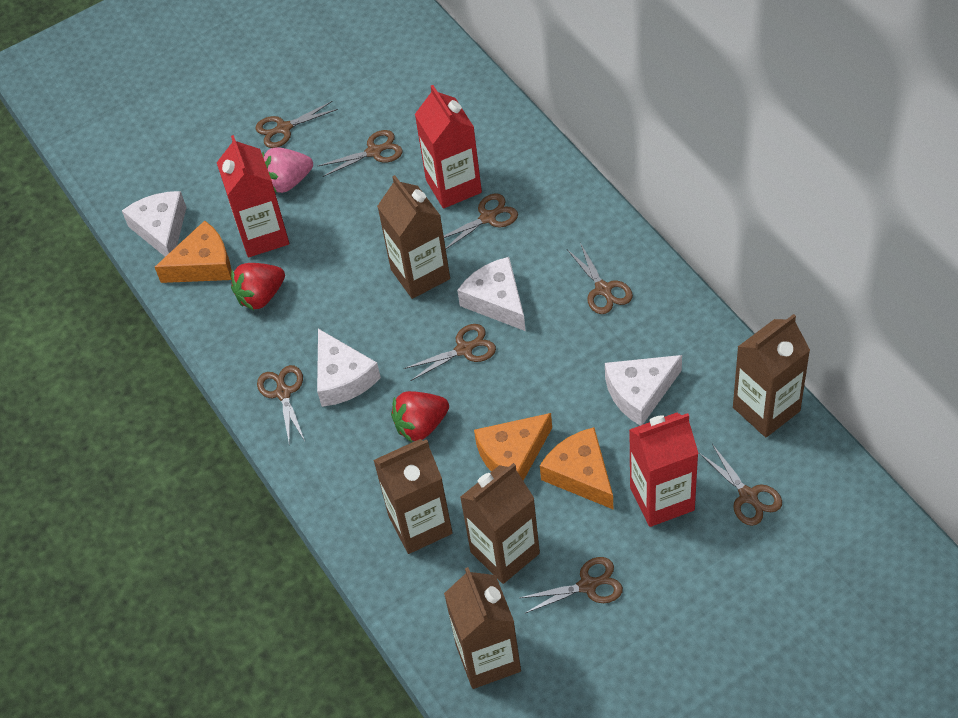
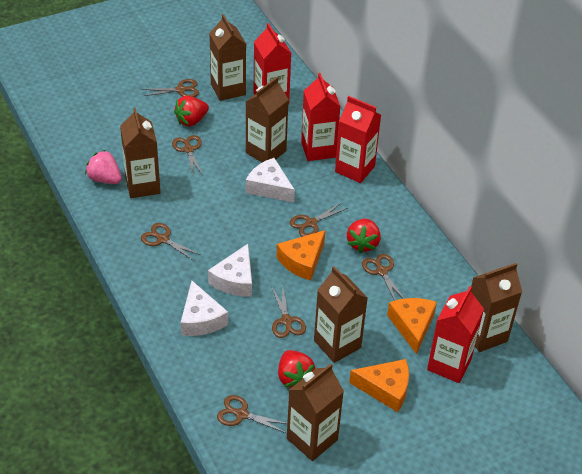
brown carton: 5 -> 6
brown scissors: 8 -> 7
red carton: 3 -> 4
red strawberry: 2 -> 3
white cheese: 4 -> 3

